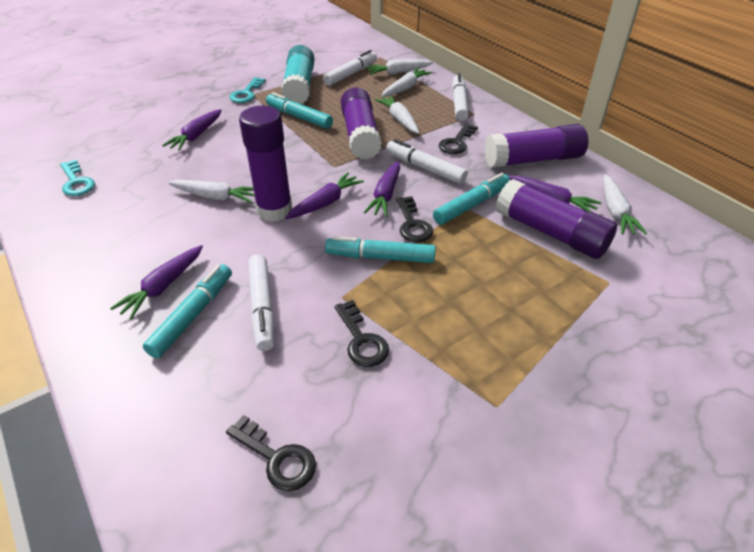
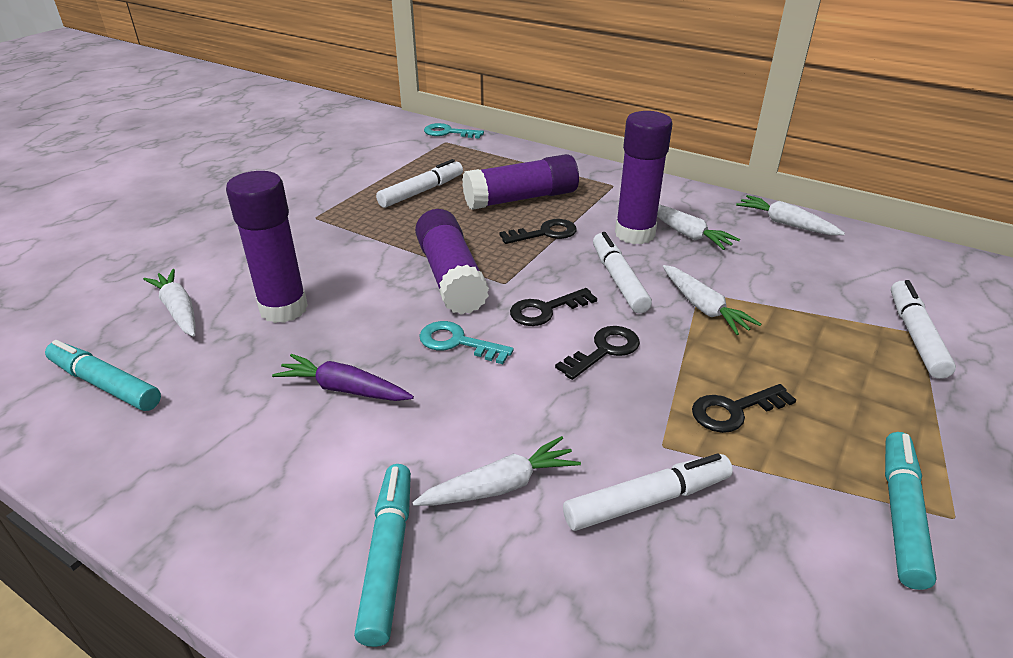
purple carrot: 5 -> 1
turquoise glue stick: 1 -> 0
turquoise marker: 4 -> 3

